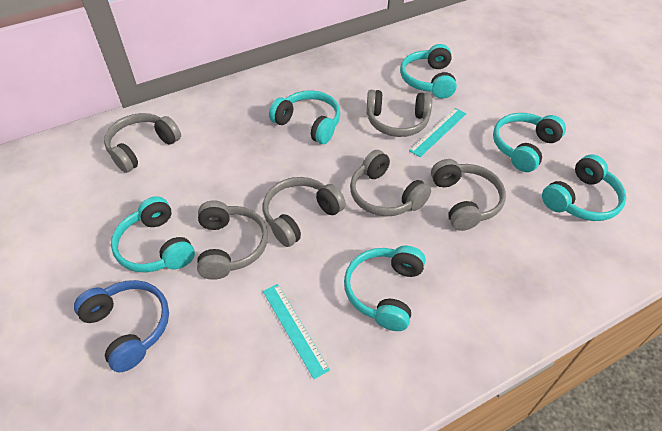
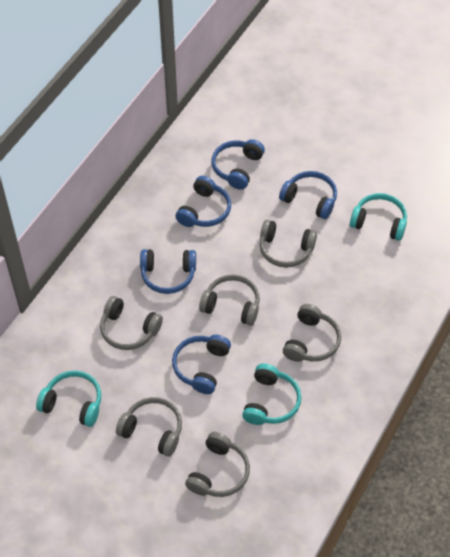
blue headphones: 1 -> 5
turquoise headphones: 6 -> 3
turquoise ruler: 2 -> 0

